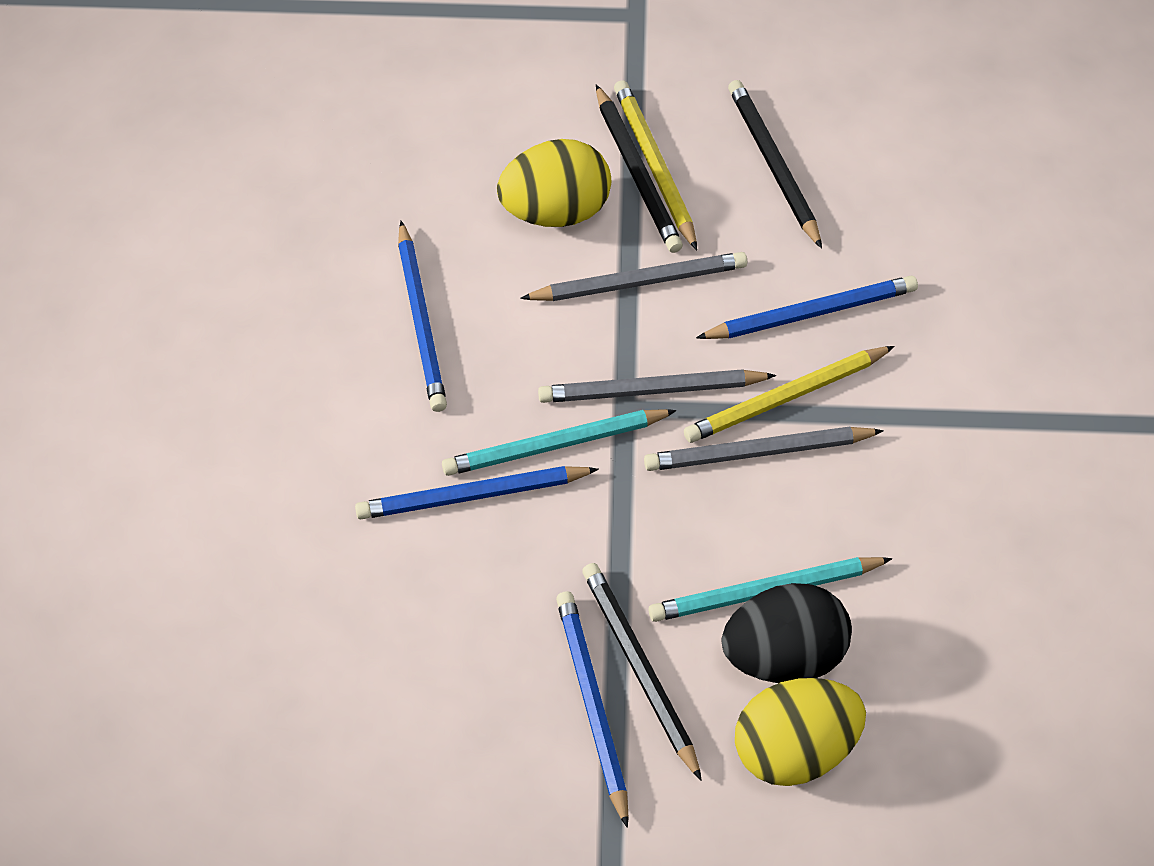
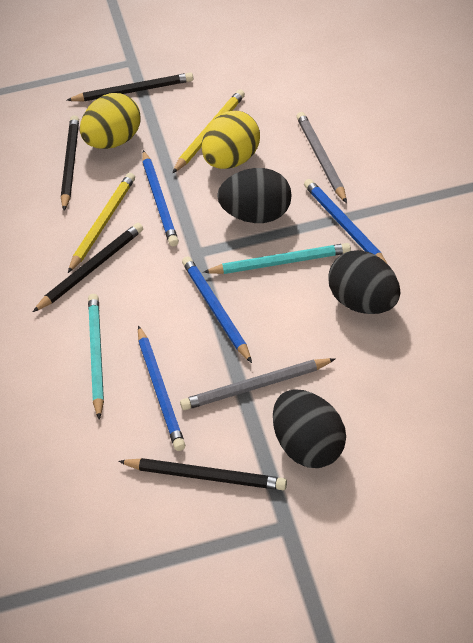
black egg: 1 -> 3
black pencil: 3 -> 4
grey pencil: 3 -> 2

